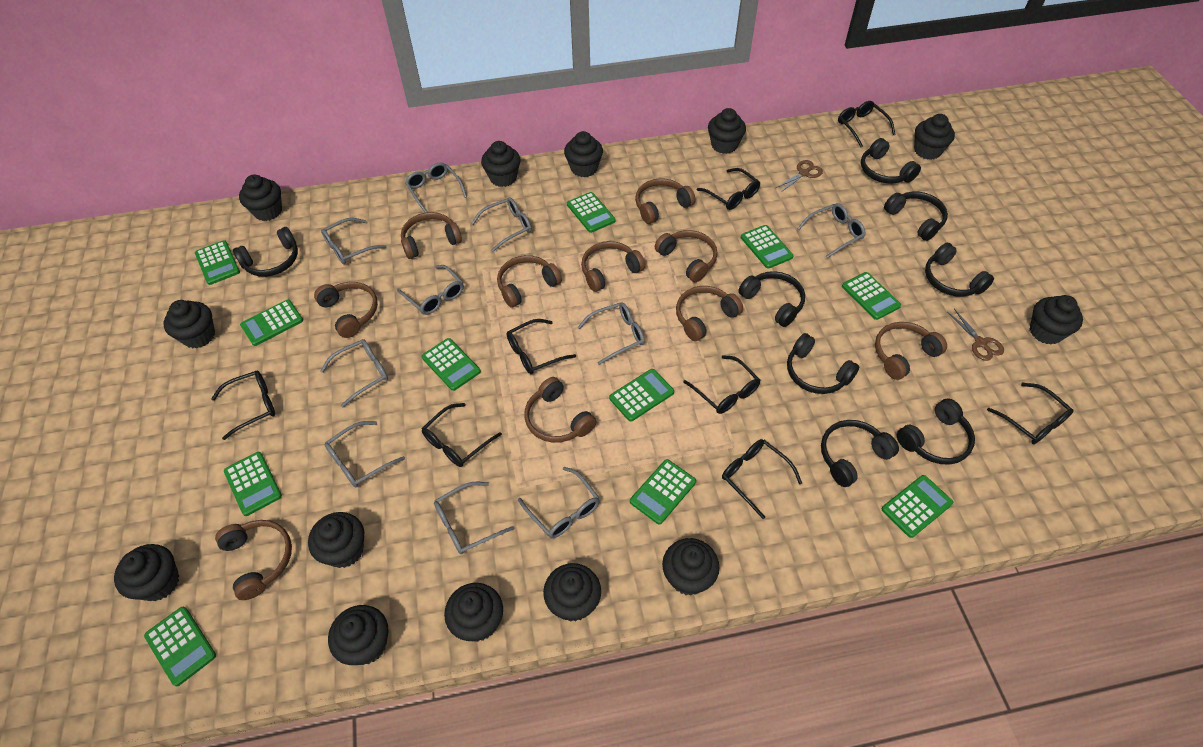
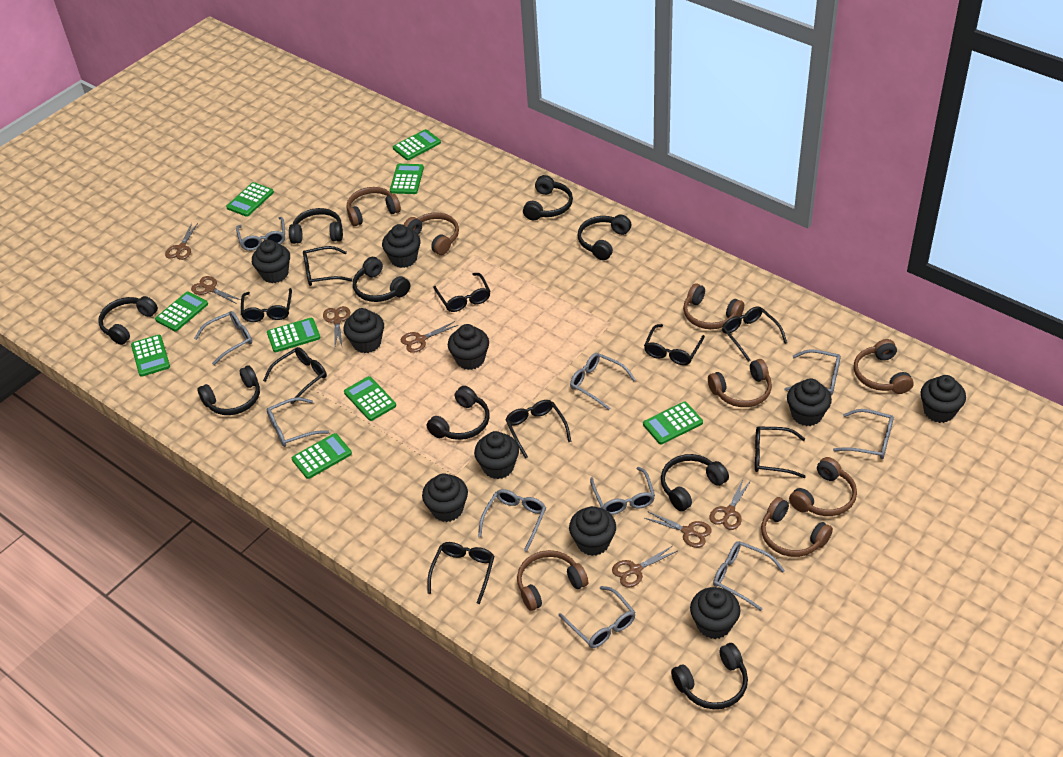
black cupcake: 13 -> 10
black glasses: 8 -> 9
black headphones: 8 -> 9
brown headphones: 10 -> 8
brown scissors: 2 -> 7
green calculator: 11 -> 9

